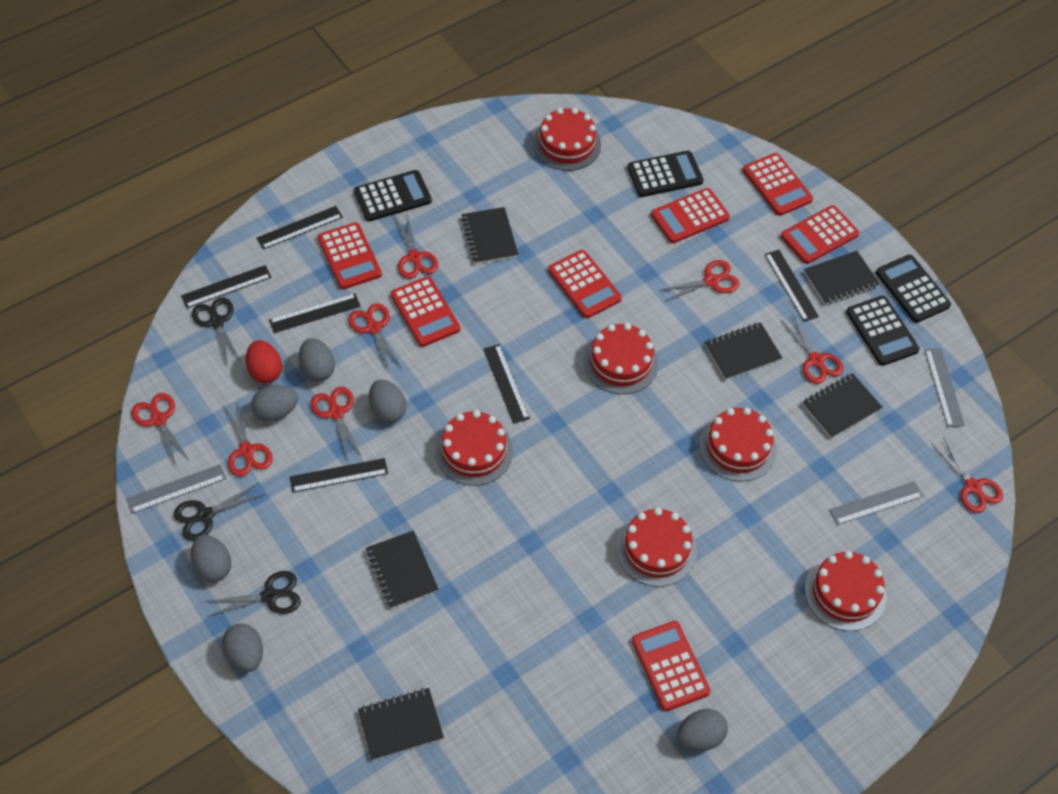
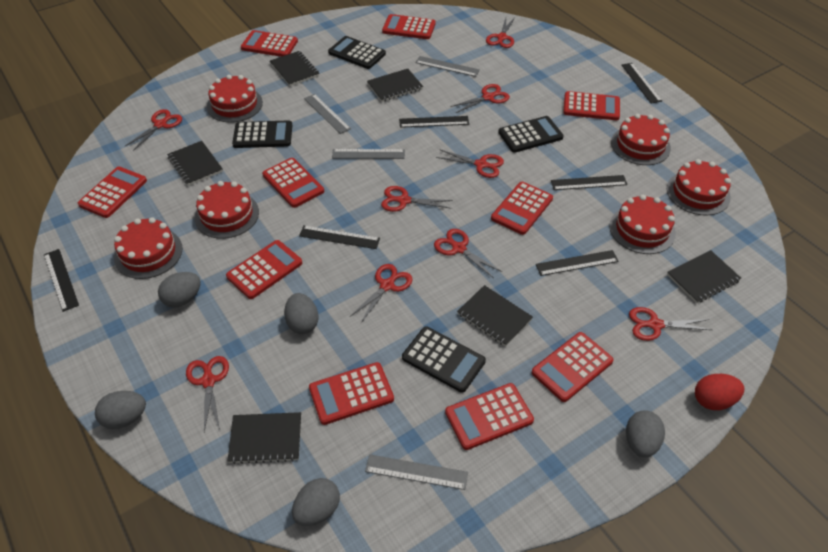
black scissors: 3 -> 0
grey egg: 6 -> 5
grey ruler: 3 -> 4
red calculator: 7 -> 10
red scissors: 8 -> 9

